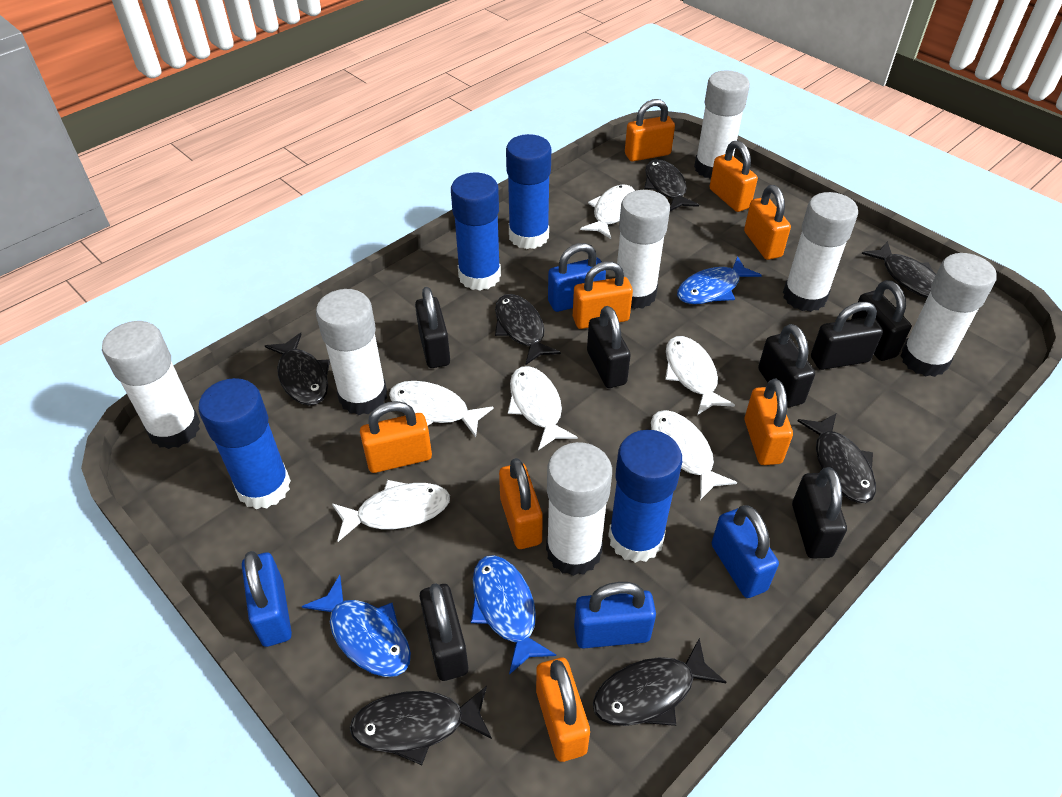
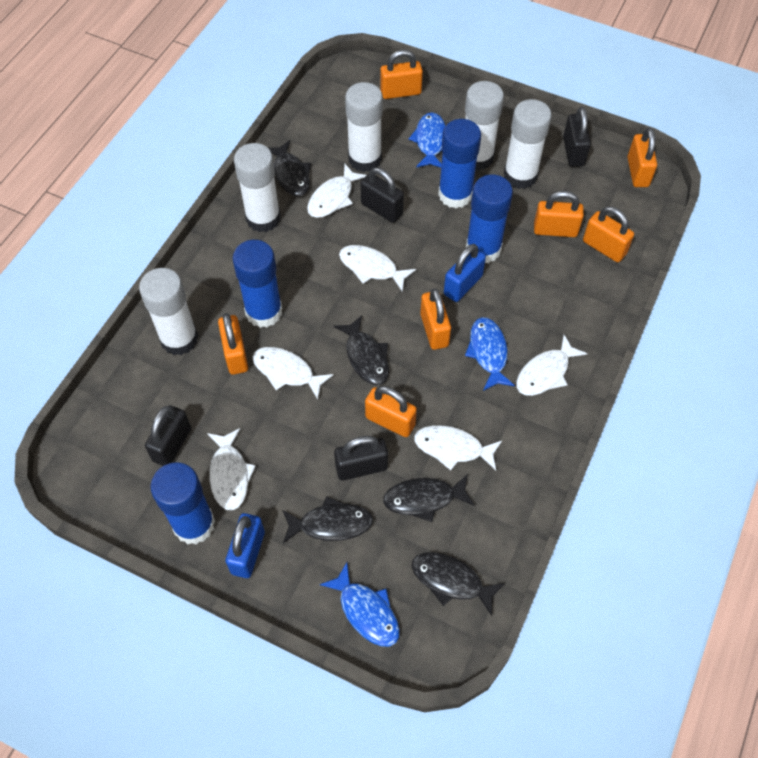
black fish: 7 -> 5
black padlock: 7 -> 4
blue padlock: 4 -> 2
orange padlock: 8 -> 7
white glue stick: 7 -> 5

